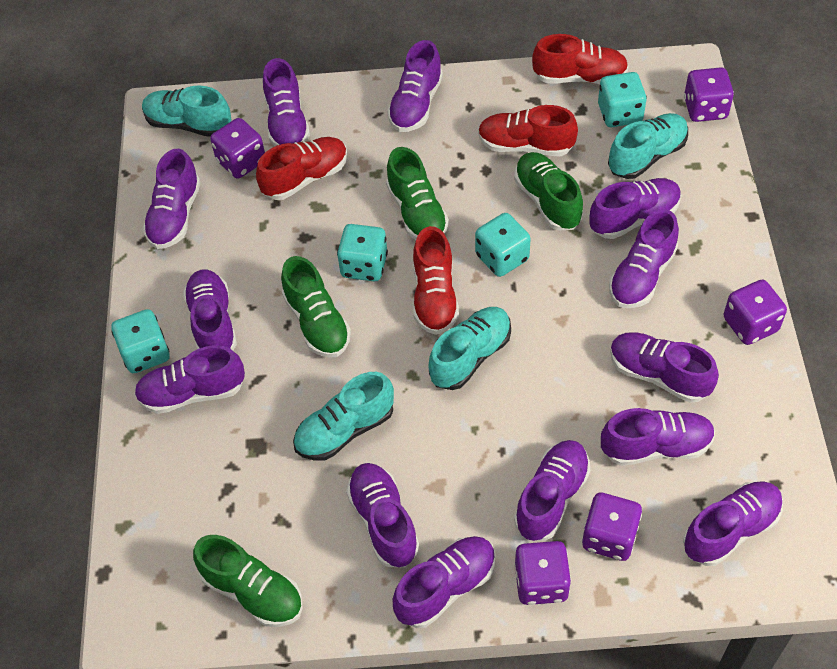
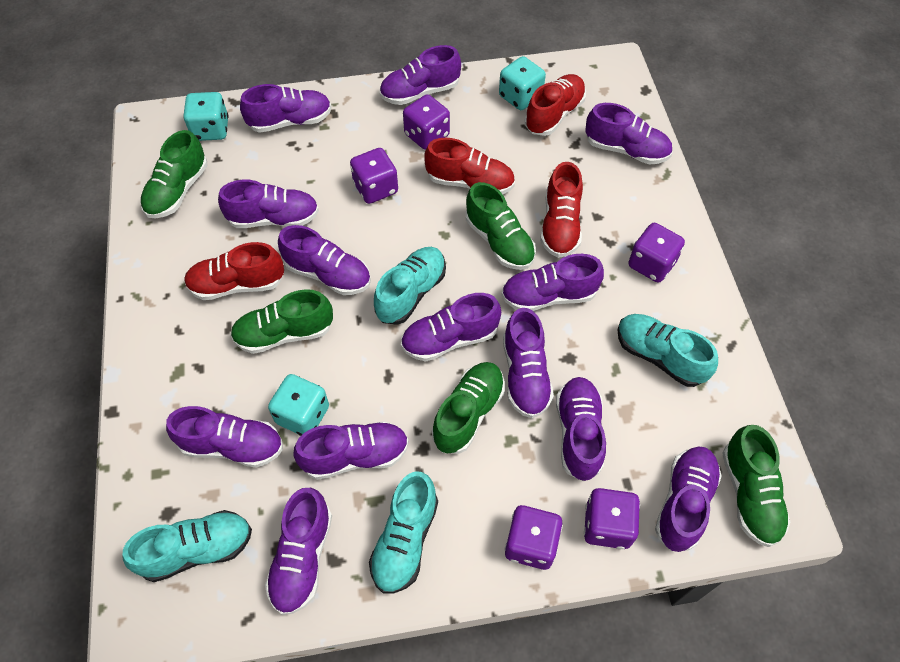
green shoe: 4 -> 5
turquoise dice: 4 -> 3

